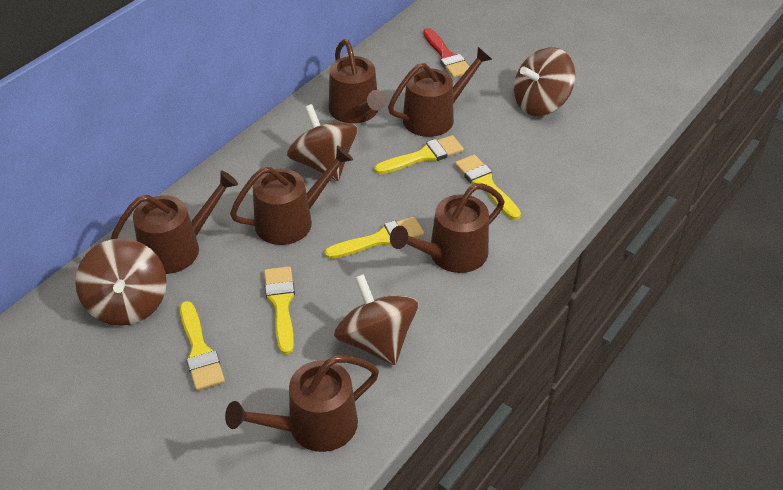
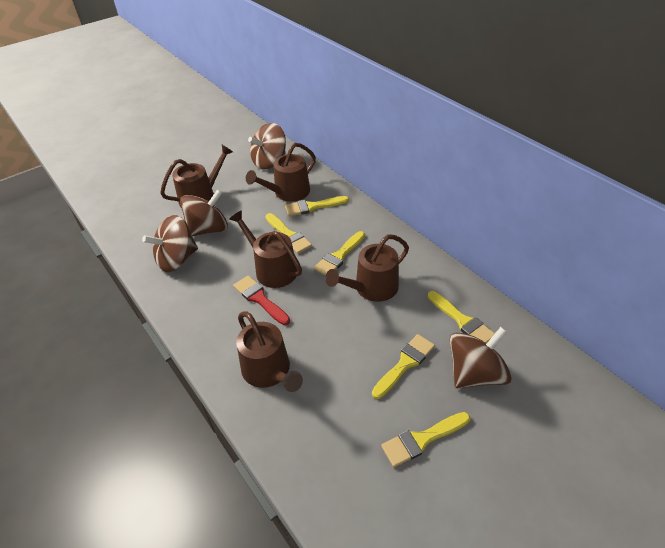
brown watering can: 6 -> 5
yellow brush: 5 -> 6

